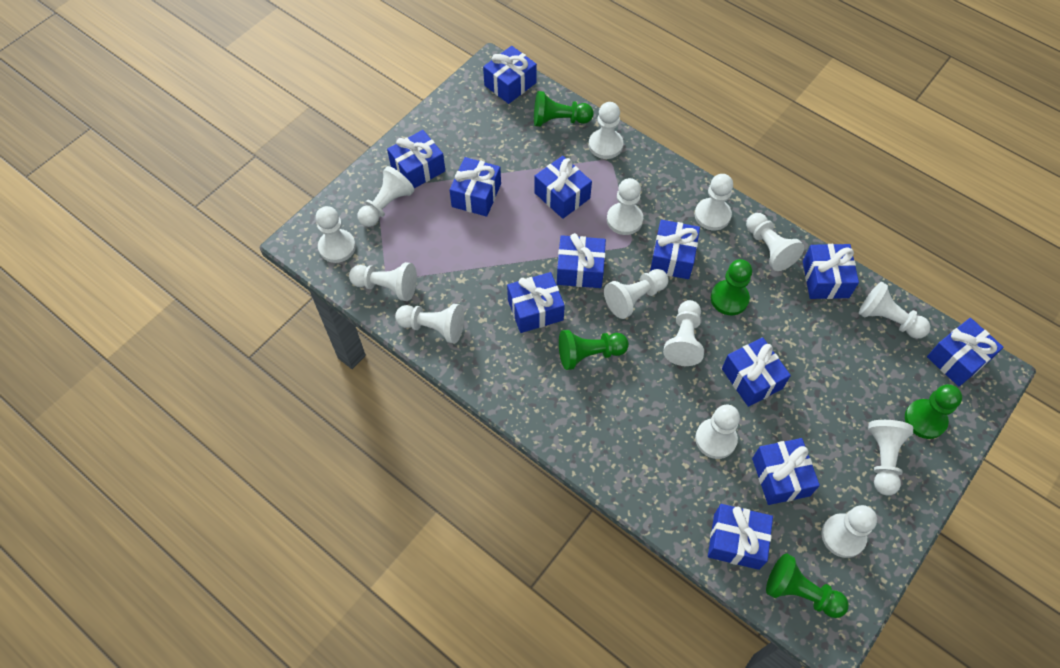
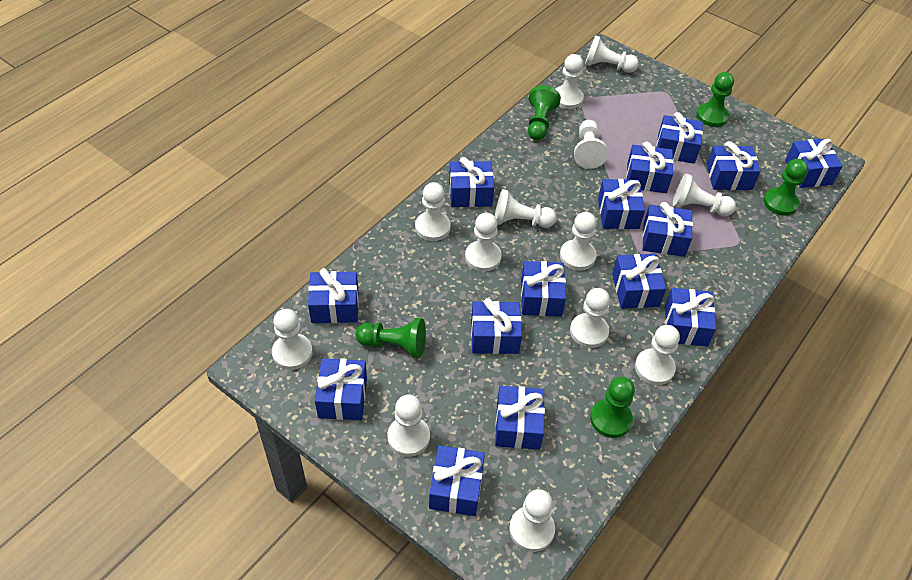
blue gift: 12 -> 15
white pawn: 14 -> 13

